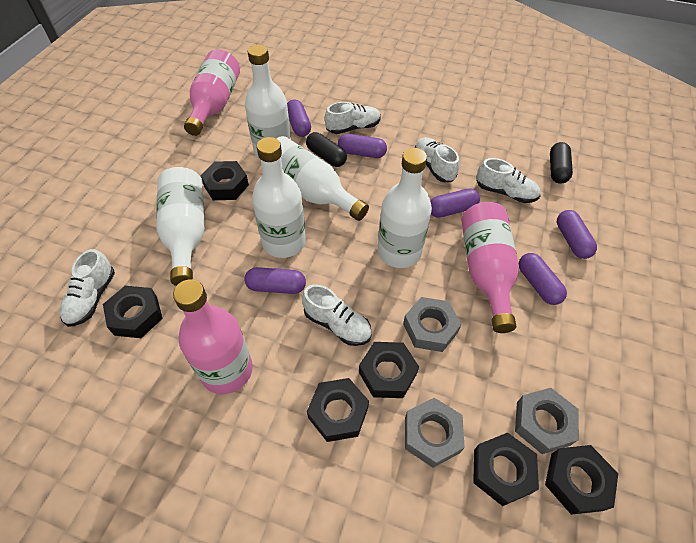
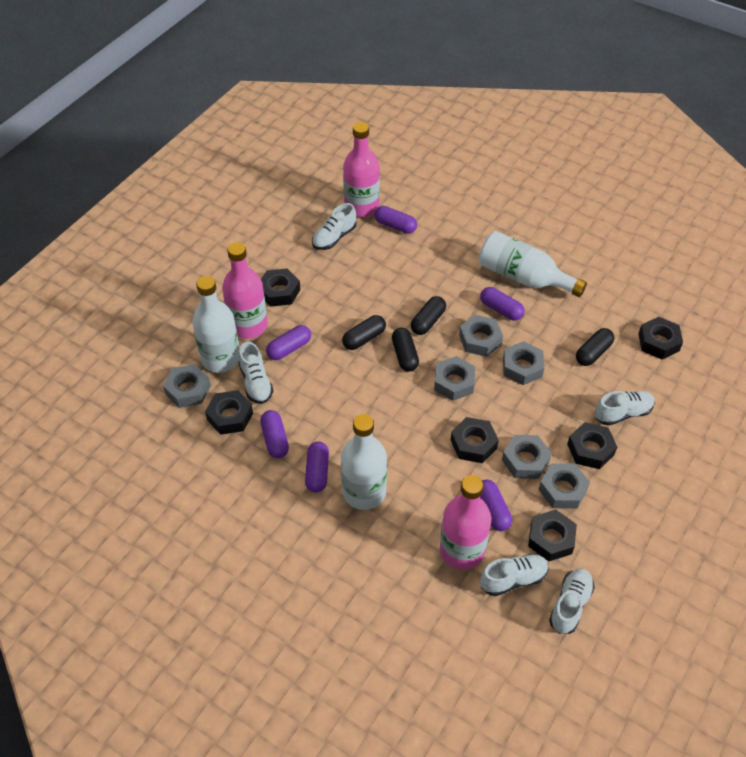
black capsule: 2 -> 4
grey nut: 3 -> 6
white bottle: 5 -> 3

